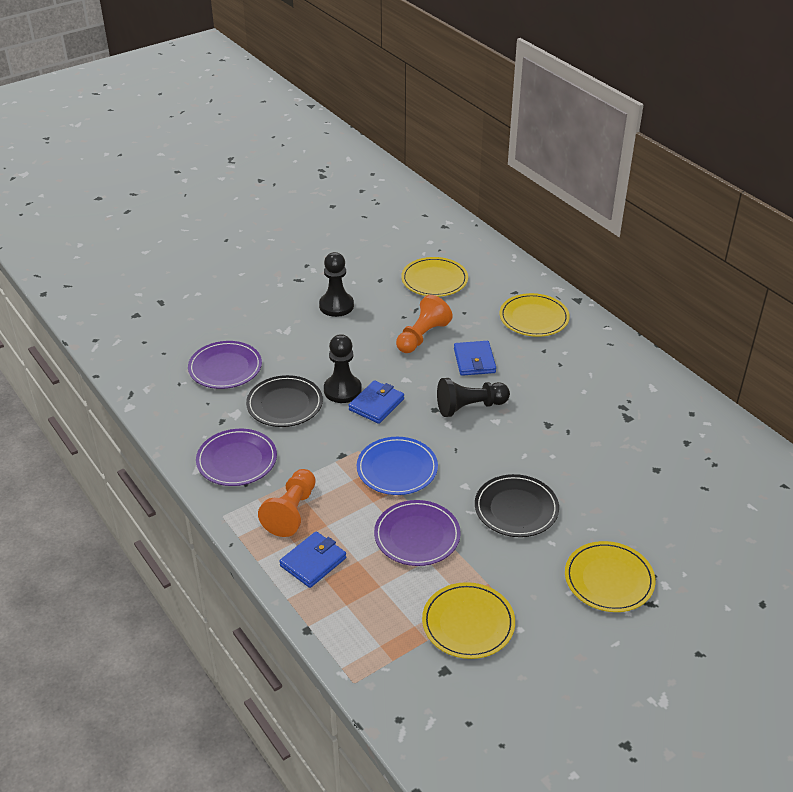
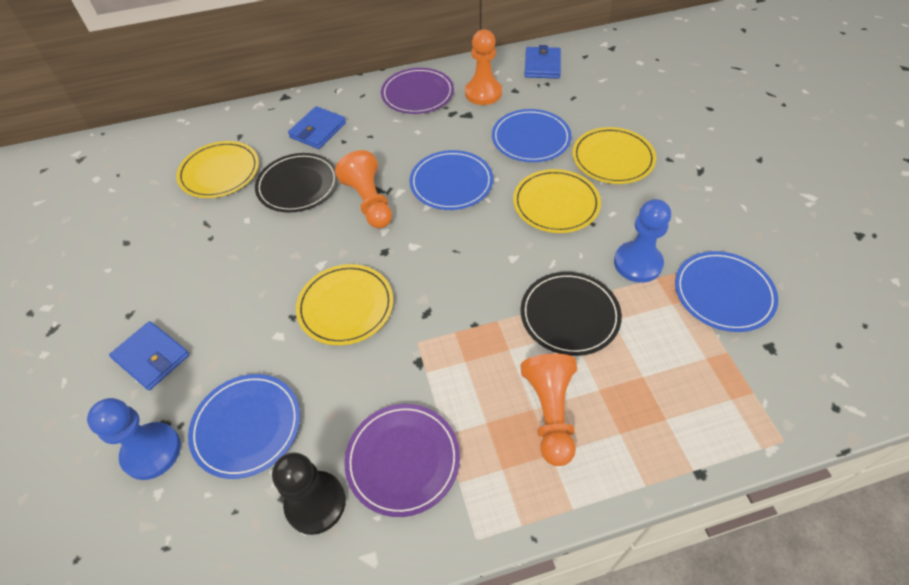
black pawn: 3 -> 1
blue pawn: 0 -> 2
blue plate: 1 -> 4
orange pawn: 2 -> 3
purple plate: 3 -> 2

